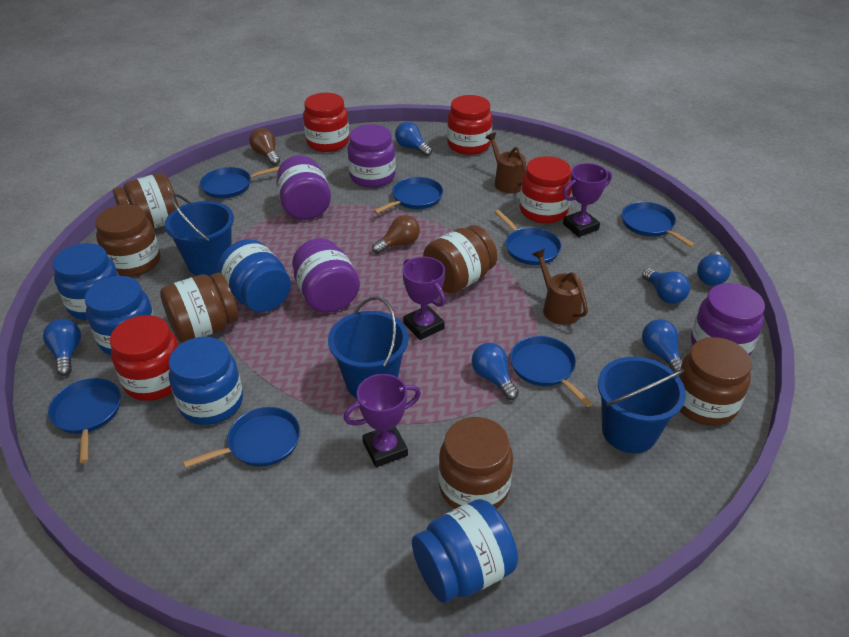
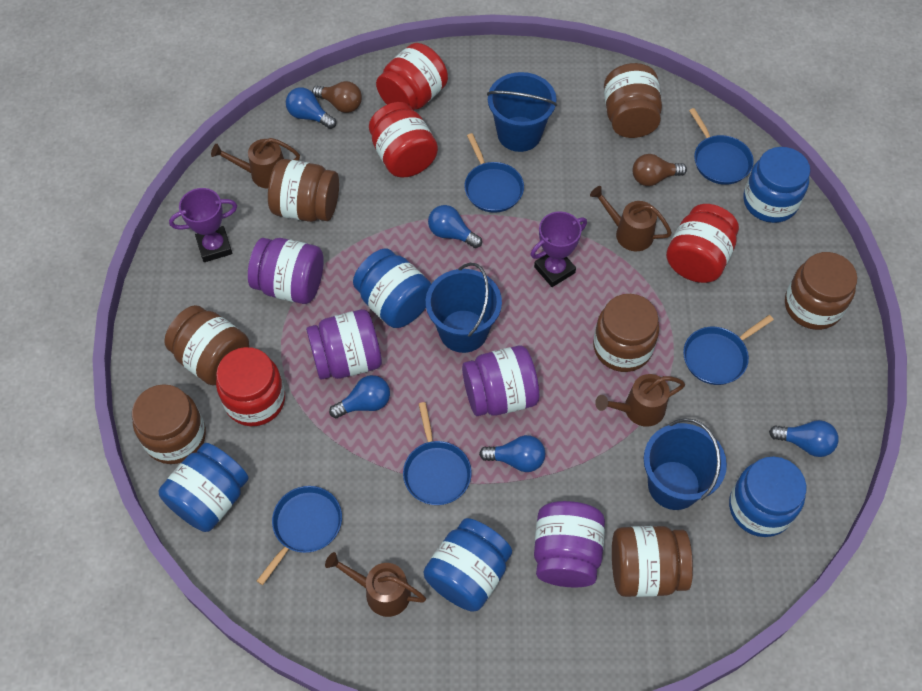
blue light bulb: 6 -> 5
blue pan: 7 -> 5
brown jar: 6 -> 7
brown watering can: 2 -> 4
purple trophy: 3 -> 2

